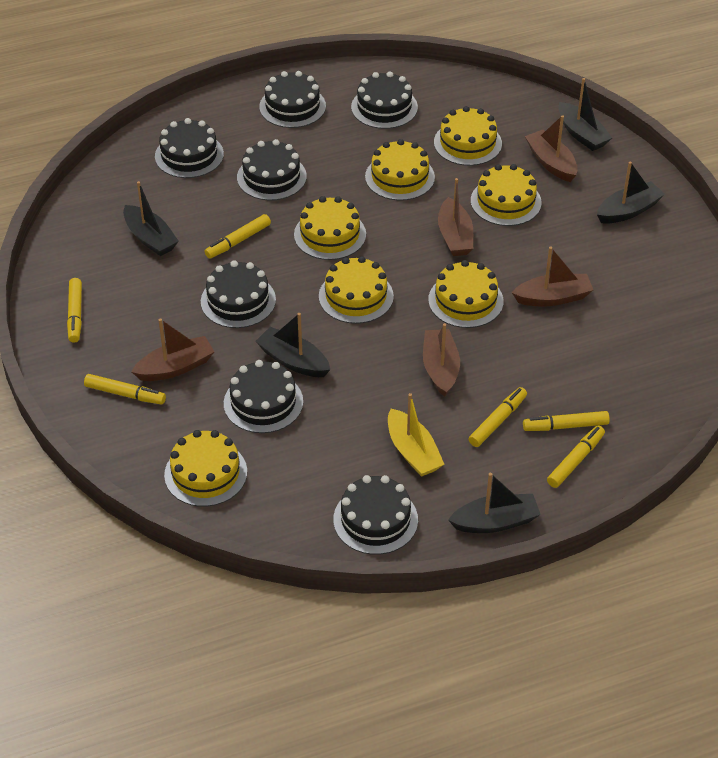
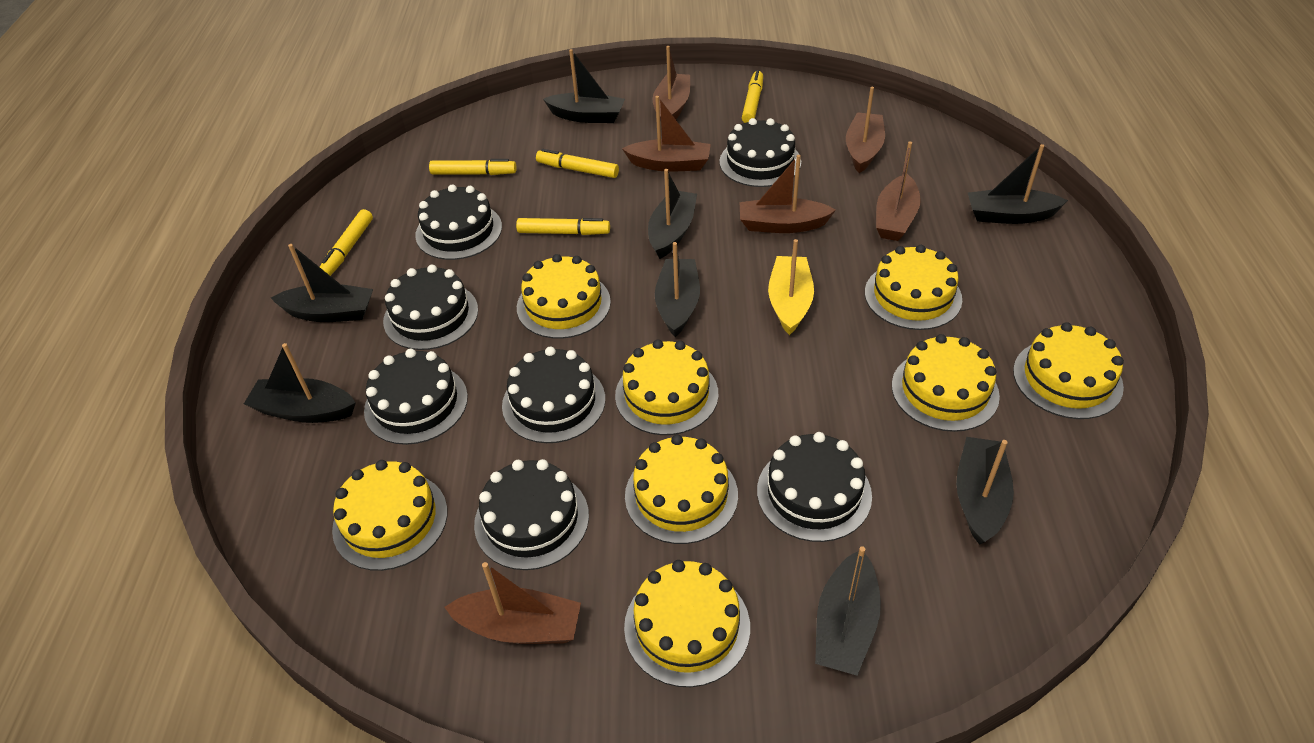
black boat: 5 -> 8
brown boat: 5 -> 6
yellow cake: 7 -> 8
yellow marker: 6 -> 5

